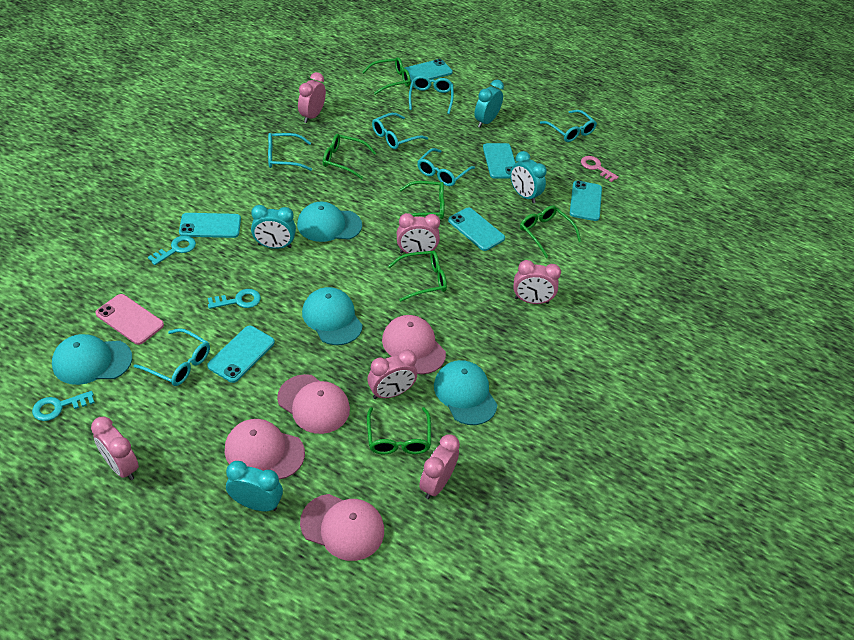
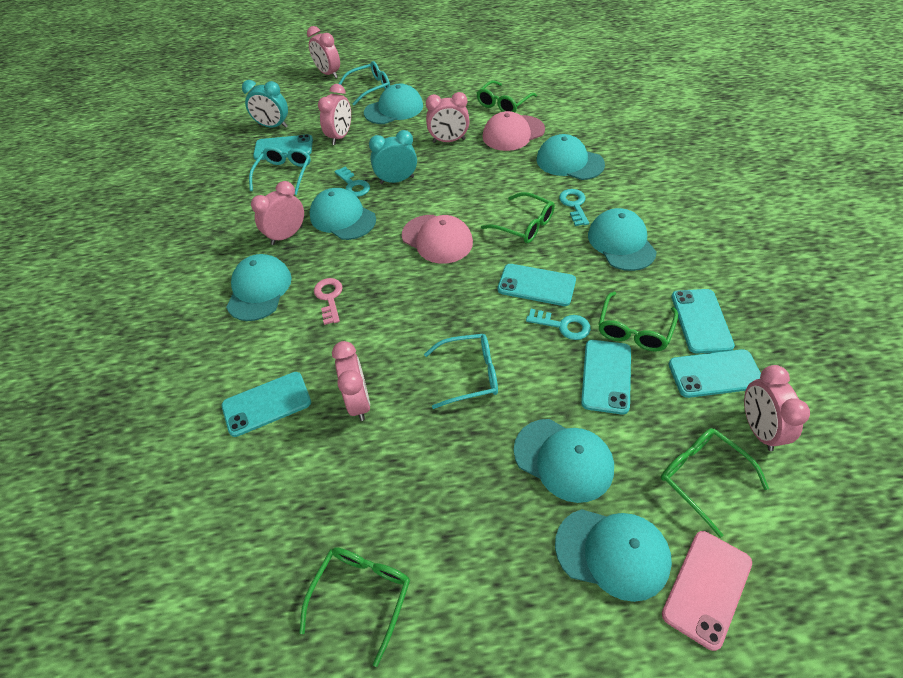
green glasses: 6 -> 5
pink cap: 4 -> 2
turquoise cap: 4 -> 7
turquoise clock: 4 -> 2
turquoise glasses: 6 -> 3

